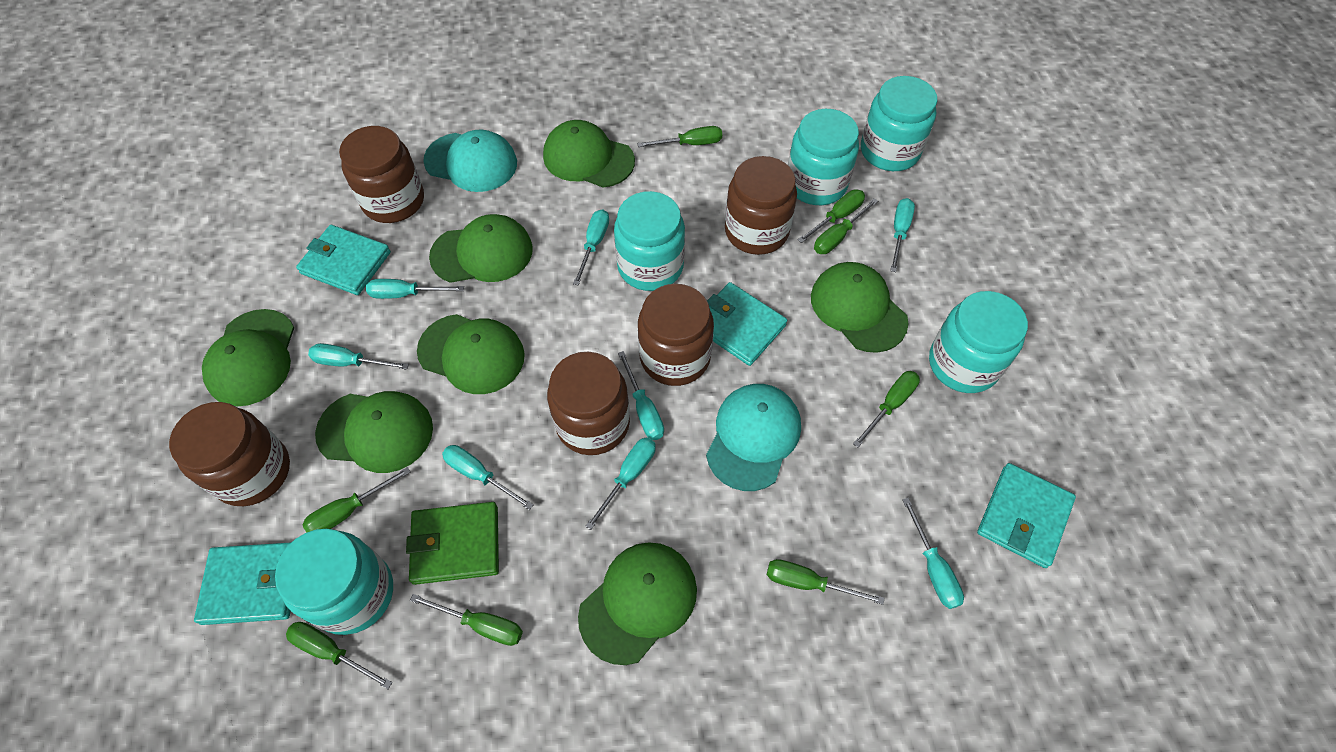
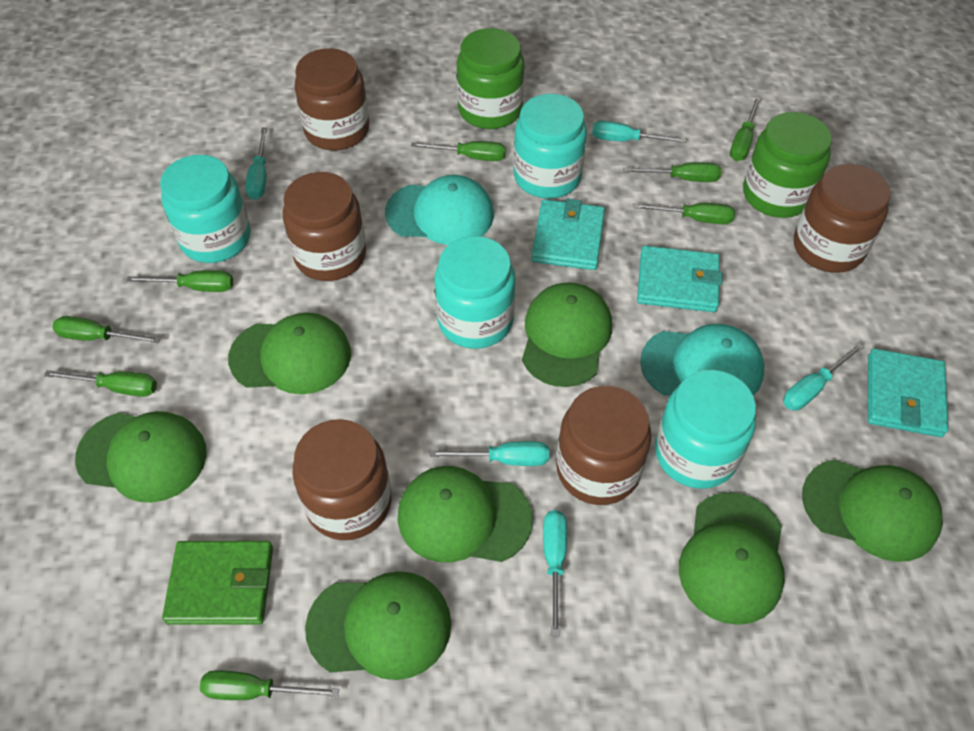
green jar: 0 -> 2
turquoise jar: 5 -> 4
turquoise screwdriver: 8 -> 5
turquoise wallet: 4 -> 3

